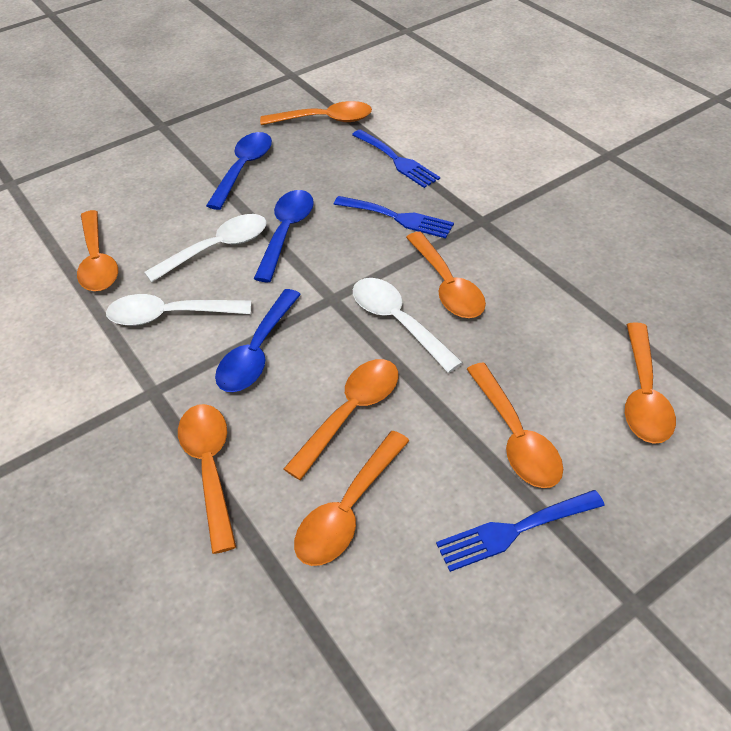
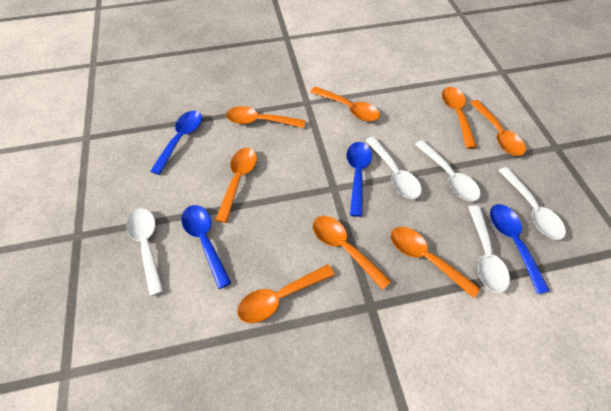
blue fork: 3 -> 0
blue spoon: 3 -> 4
white spoon: 3 -> 5

